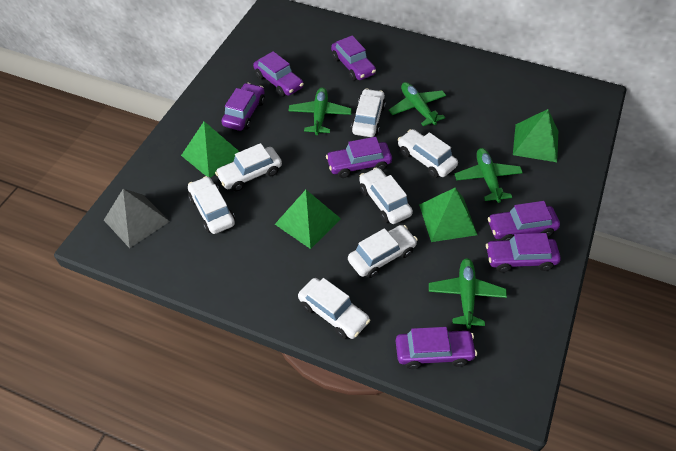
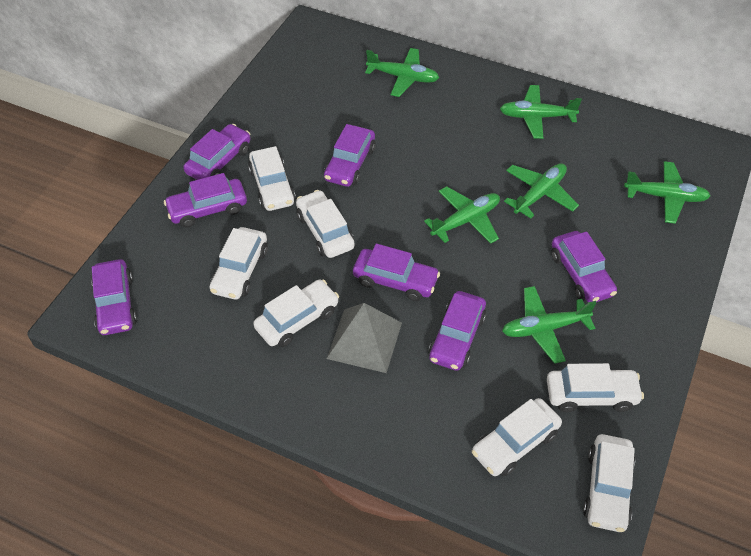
green plane: 4 -> 6
green pyramid: 4 -> 0

